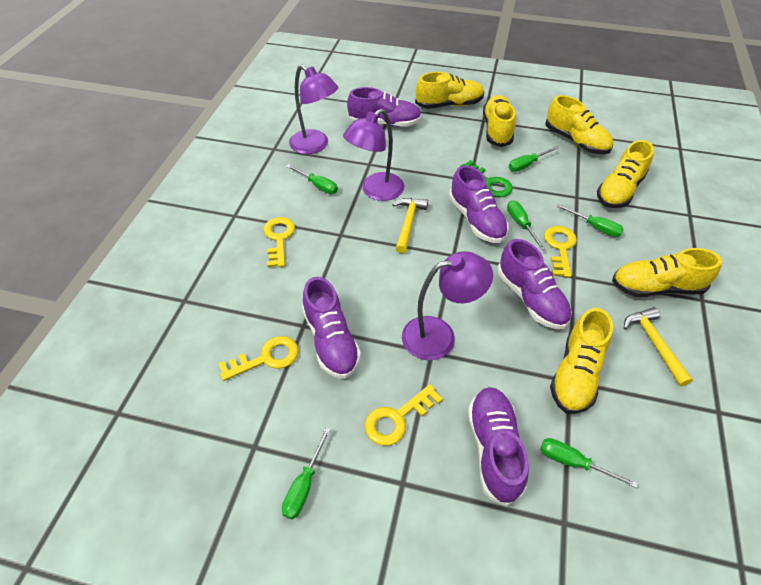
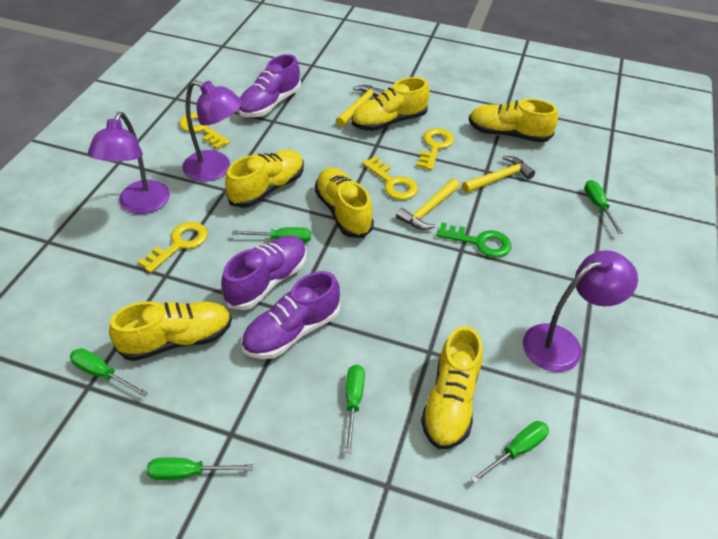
purple shoe: 5 -> 3
yellow hammer: 2 -> 3

